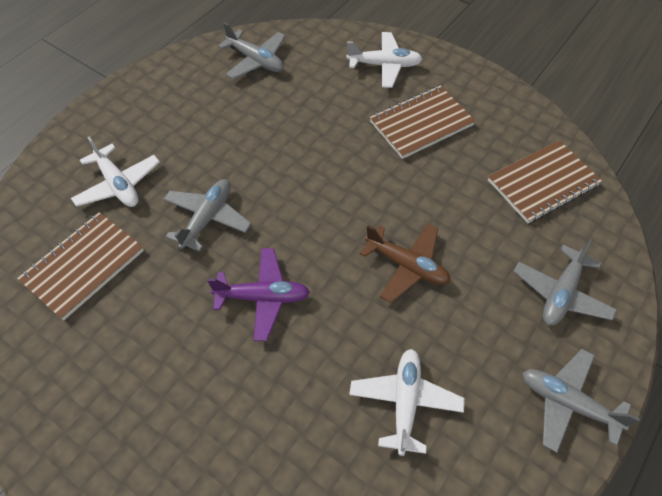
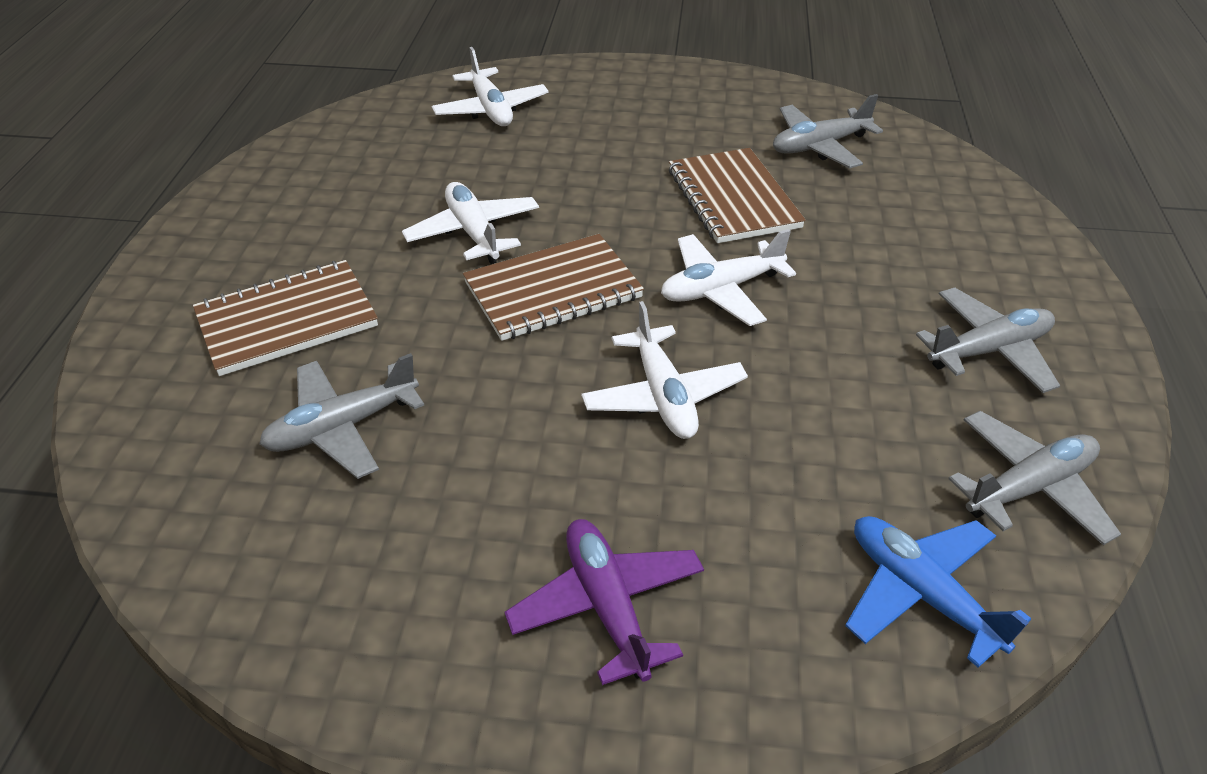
blue plane: 0 -> 1
brown plane: 1 -> 0
white plane: 3 -> 4

